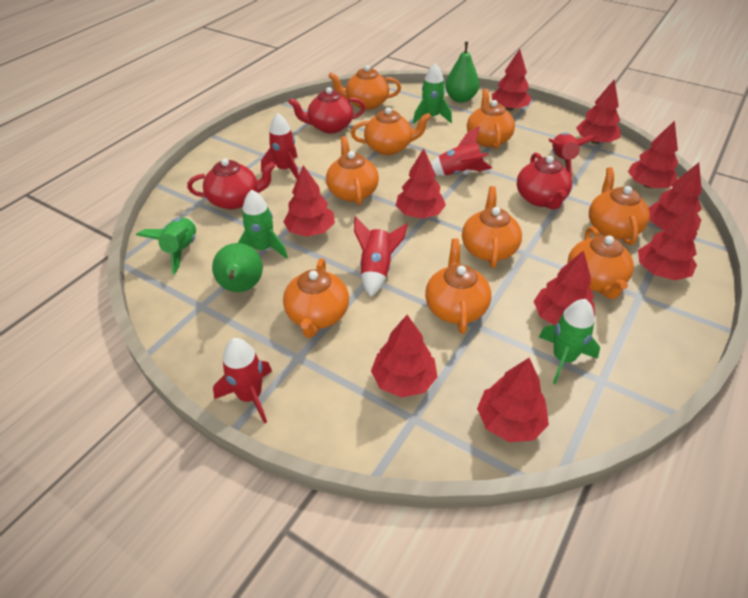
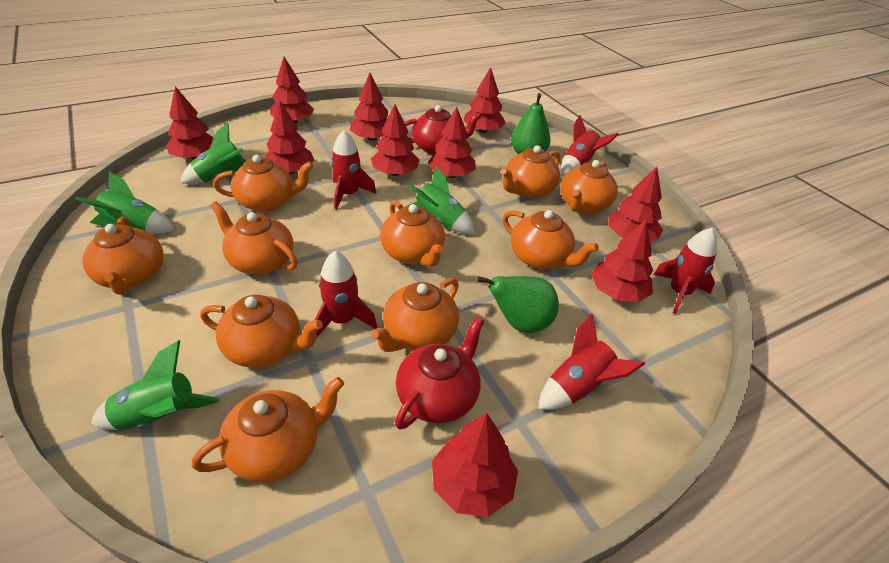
orange teapot: 9 -> 10
red teapot: 3 -> 2

